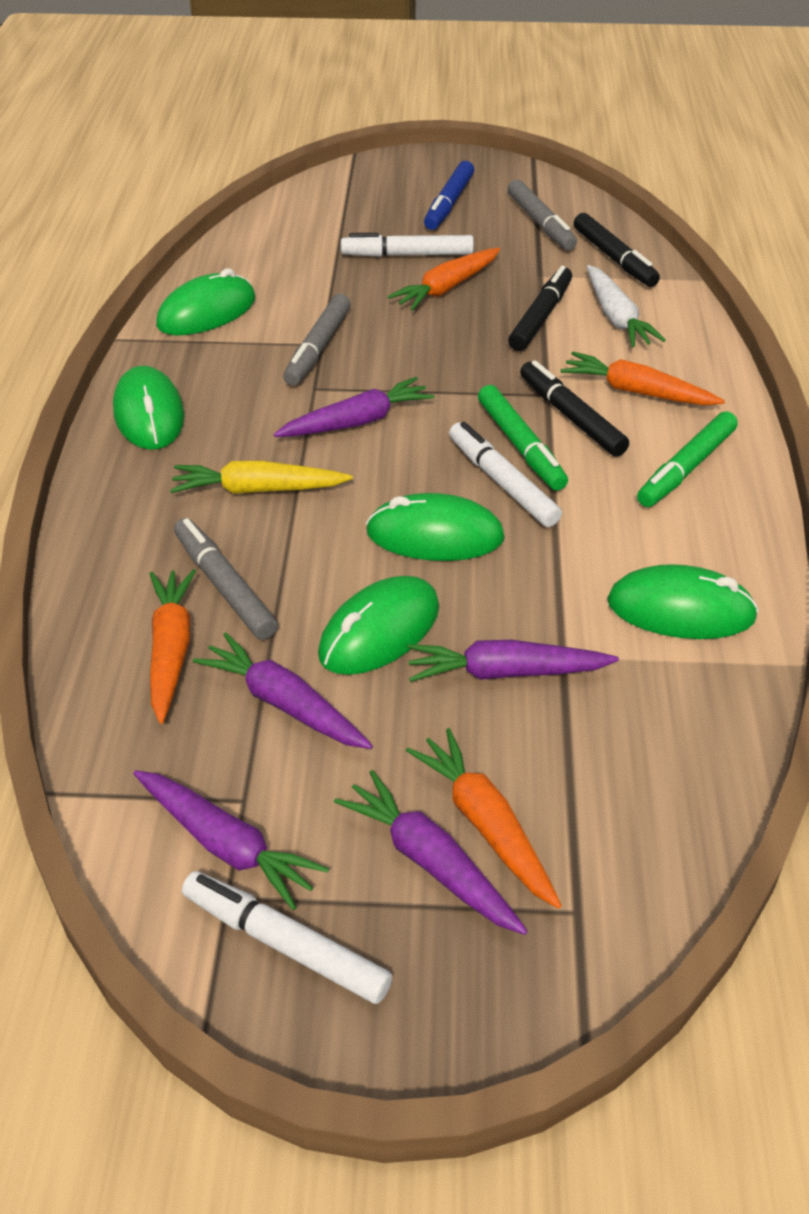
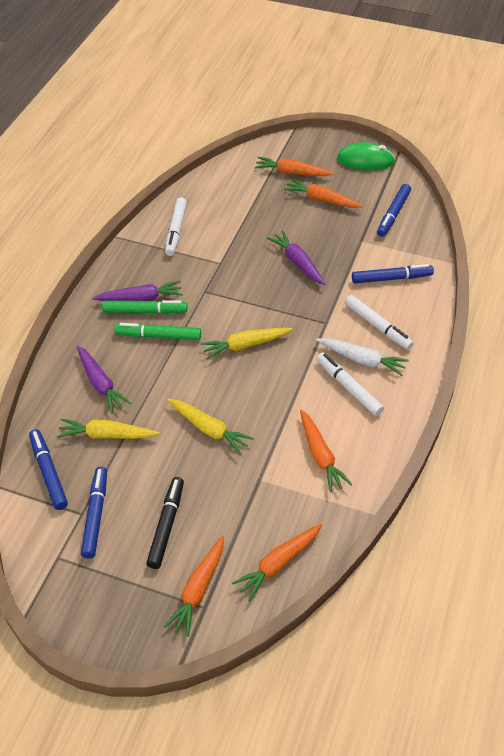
black marker: 3 -> 1
blue marker: 1 -> 4
green mouse: 5 -> 1
grey marker: 3 -> 0
orange carrot: 4 -> 5
purple carrot: 5 -> 3
yellow carrot: 1 -> 3

